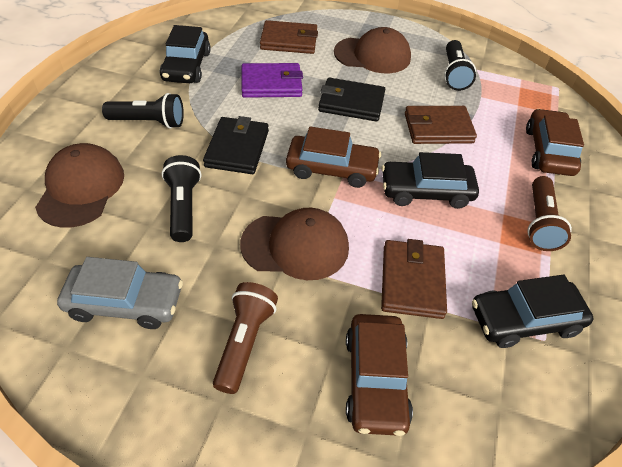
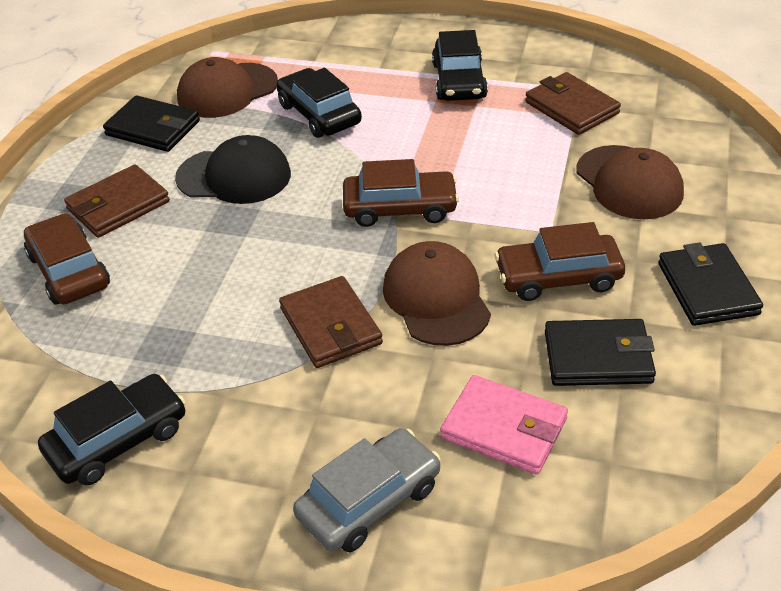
black cap: 0 -> 1
black flashlight: 3 -> 0
black wallet: 2 -> 3
brown flashlight: 2 -> 0
pink wallet: 0 -> 1
purple wallet: 1 -> 0

